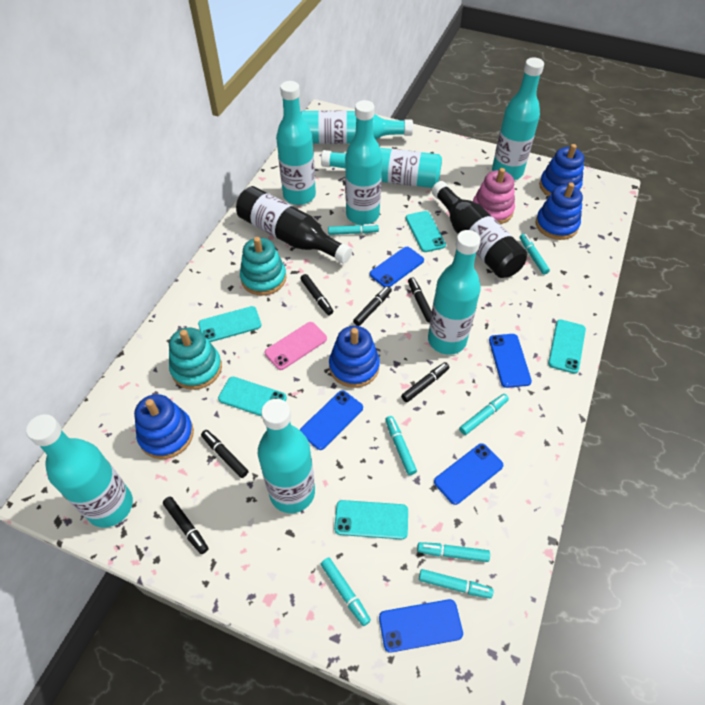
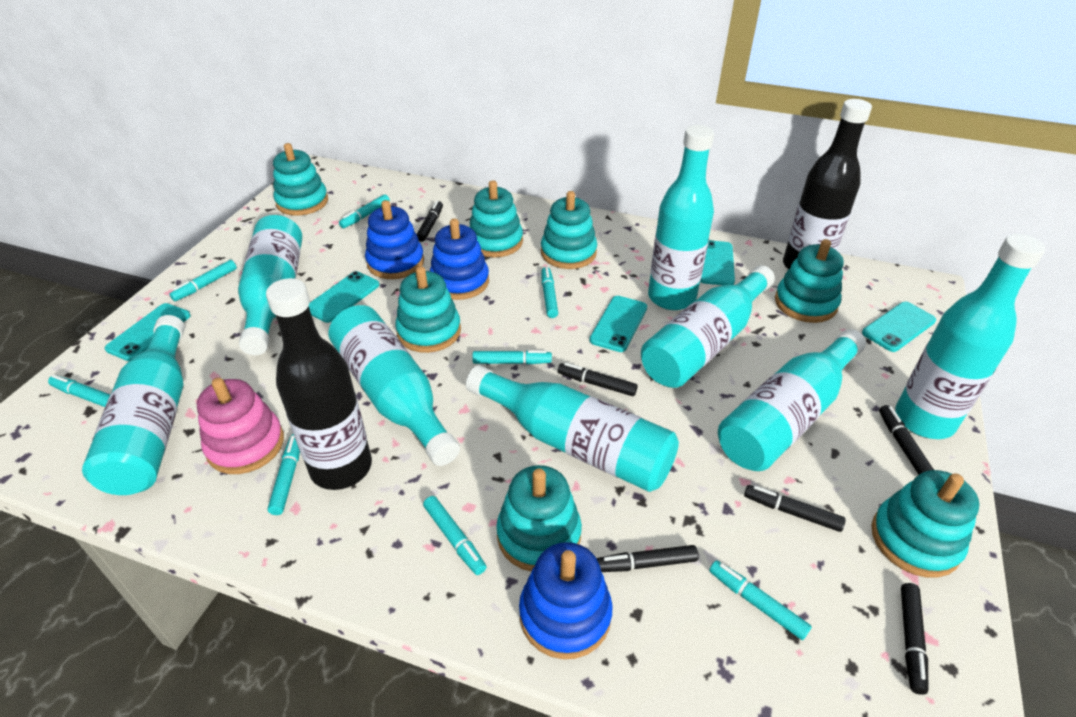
blue phone: 5 -> 0
blue stacking toy: 4 -> 3
pink phone: 1 -> 0
turquoise marker: 7 -> 8
turquoise stacking toy: 2 -> 7

